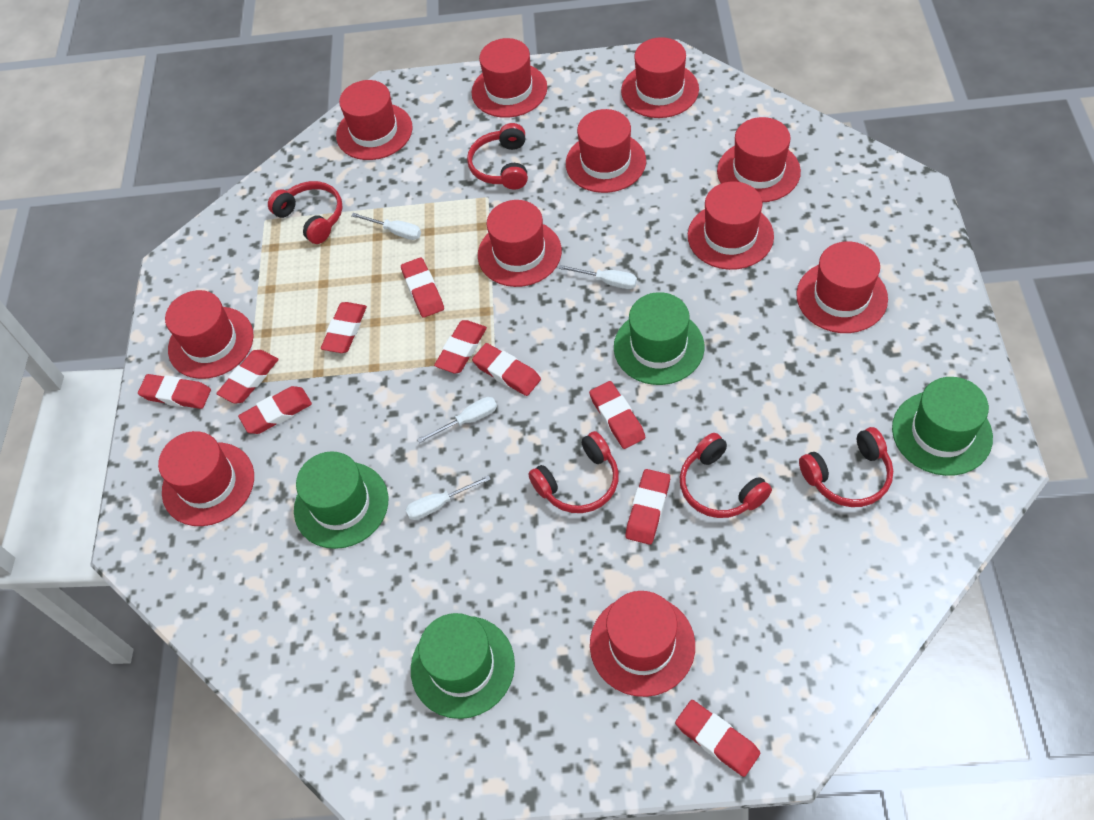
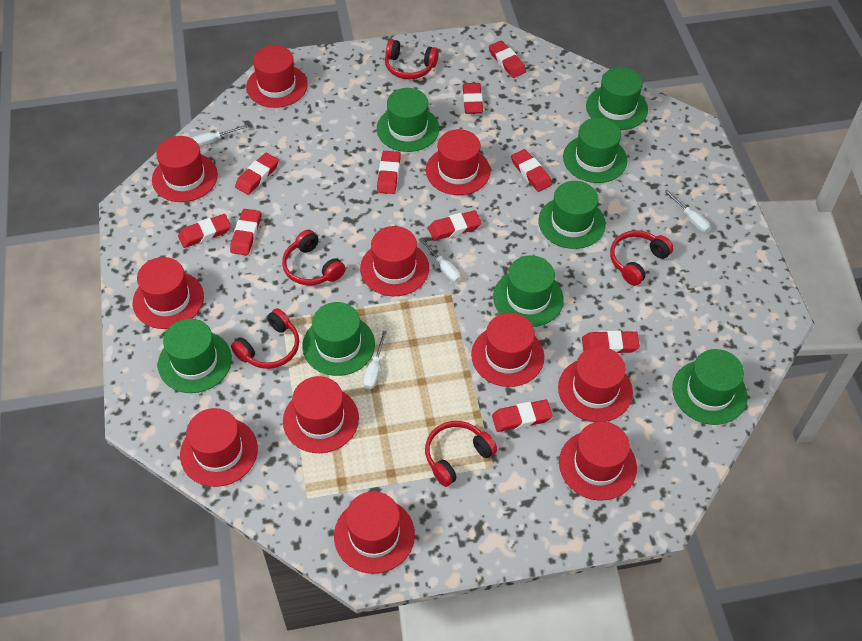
green hat: 4 -> 8

